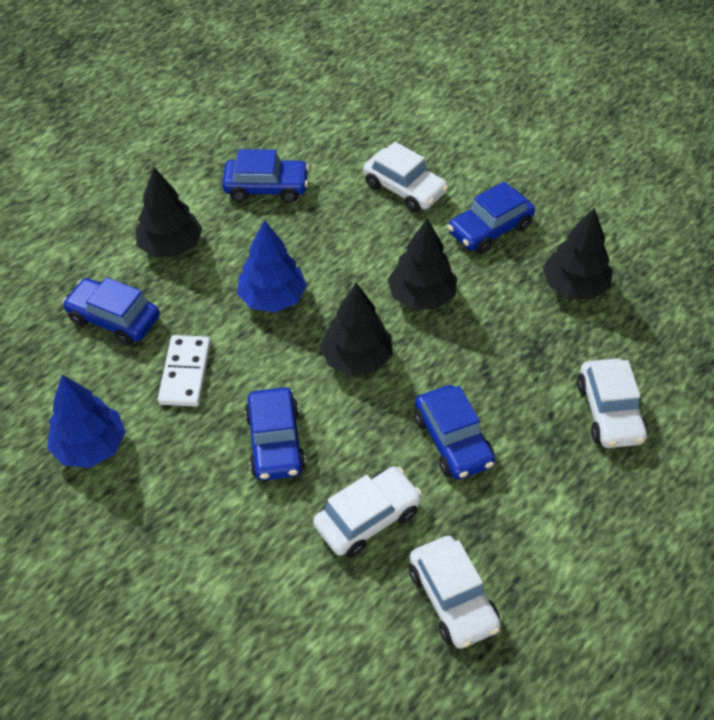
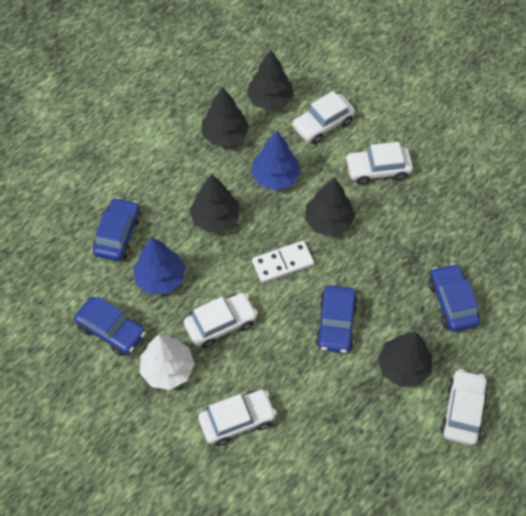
black tree: 4 -> 5
blue car: 5 -> 4
white car: 4 -> 5
white tree: 0 -> 1

